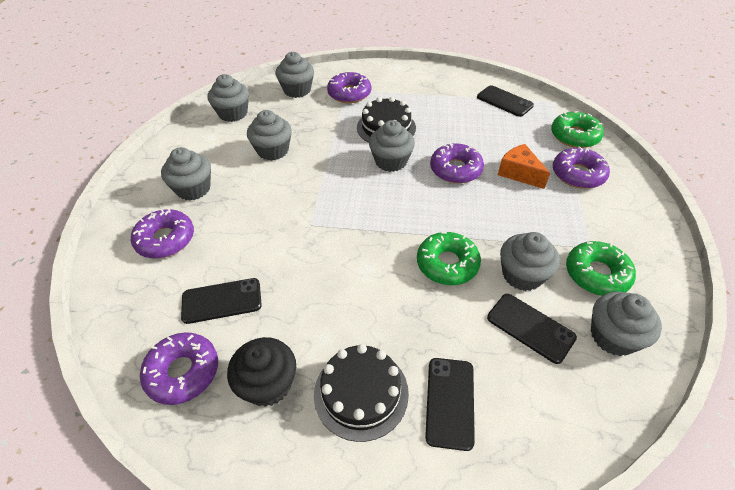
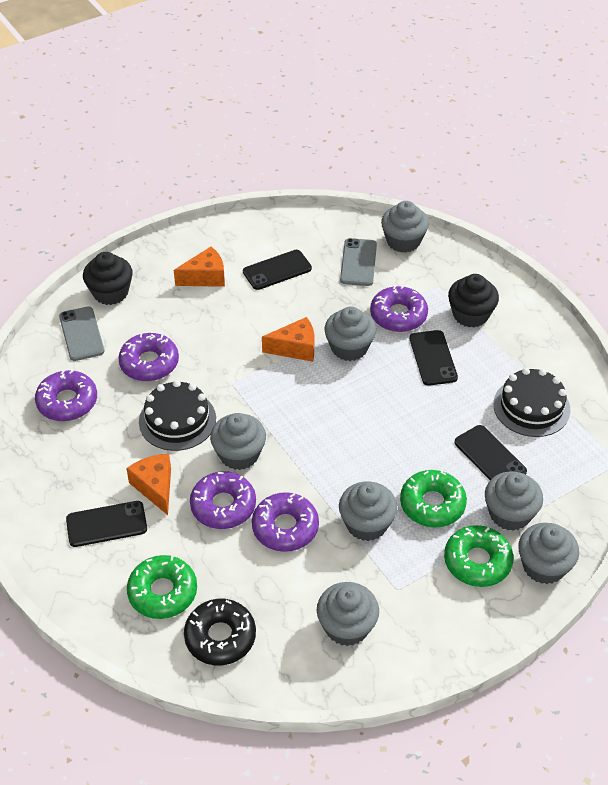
black cupcake: 1 -> 2
black donut: 0 -> 1
grey phone: 0 -> 2
orange cheese: 1 -> 3

